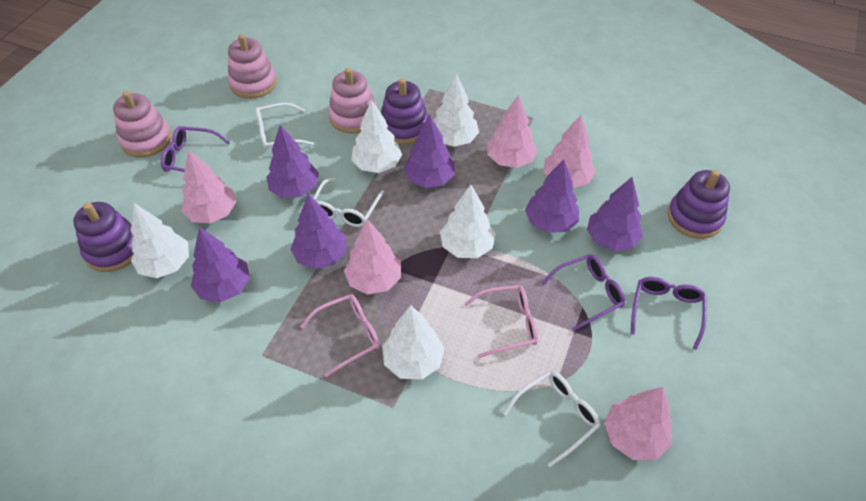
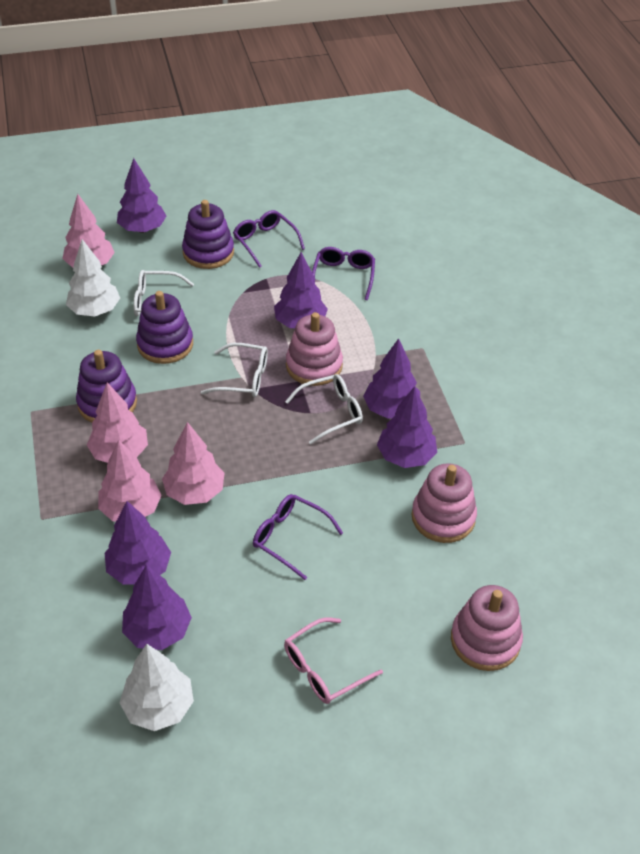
pink glasses: 2 -> 1
pink tree: 5 -> 4
white tree: 5 -> 2

